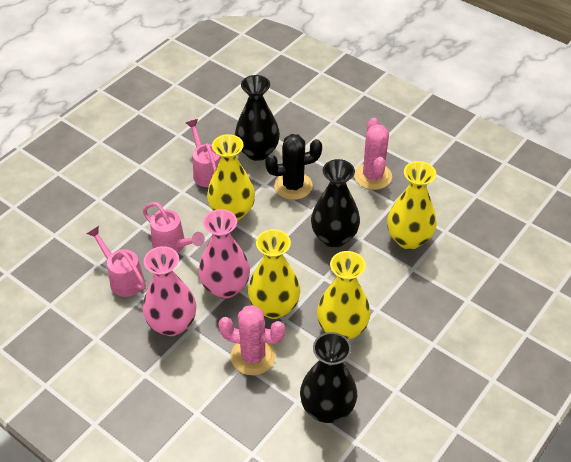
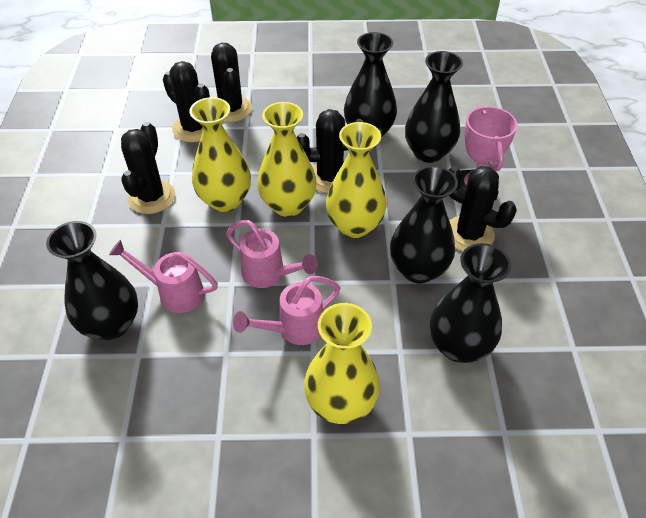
black cactus: 1 -> 5
black vase: 3 -> 5
pink cactus: 2 -> 0
pink trophy: 0 -> 1
pink vase: 2 -> 0

